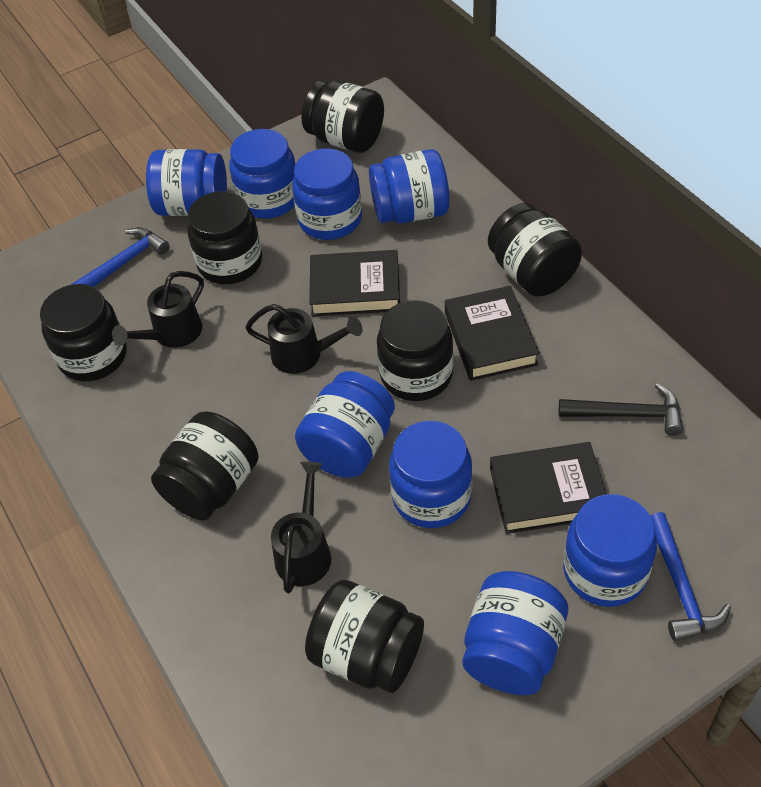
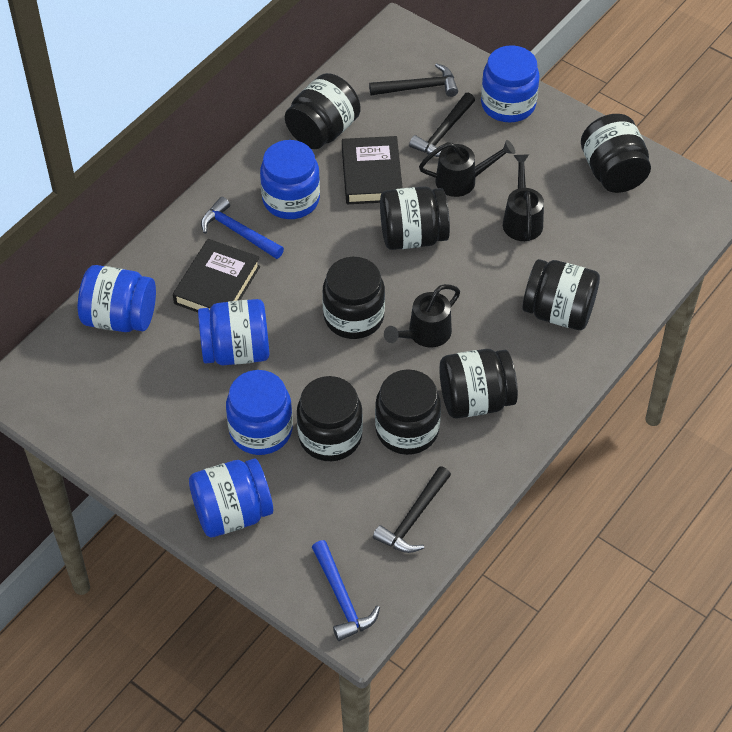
black book: 3 -> 2
black hammer: 1 -> 3
black jar: 7 -> 8
blue jar: 8 -> 6

